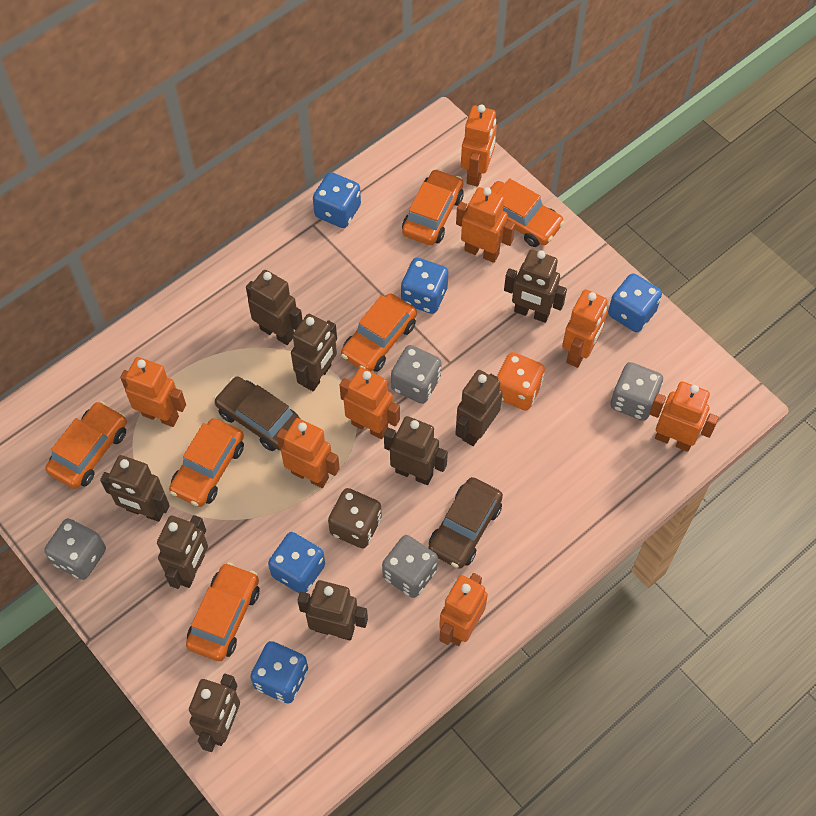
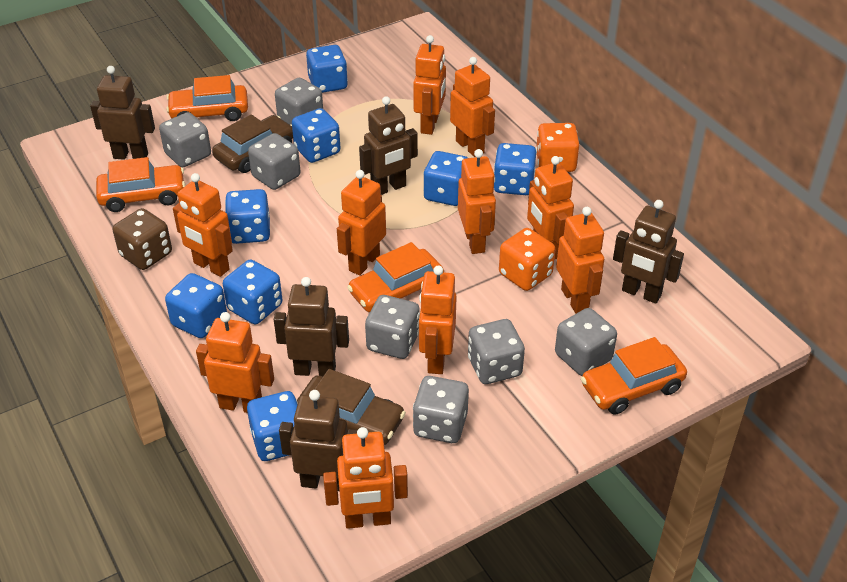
blue dice: 5 -> 8
brown robot: 9 -> 5
grey dice: 4 -> 7
orange car: 6 -> 4
orange dice: 1 -> 2
orange robot: 8 -> 10

